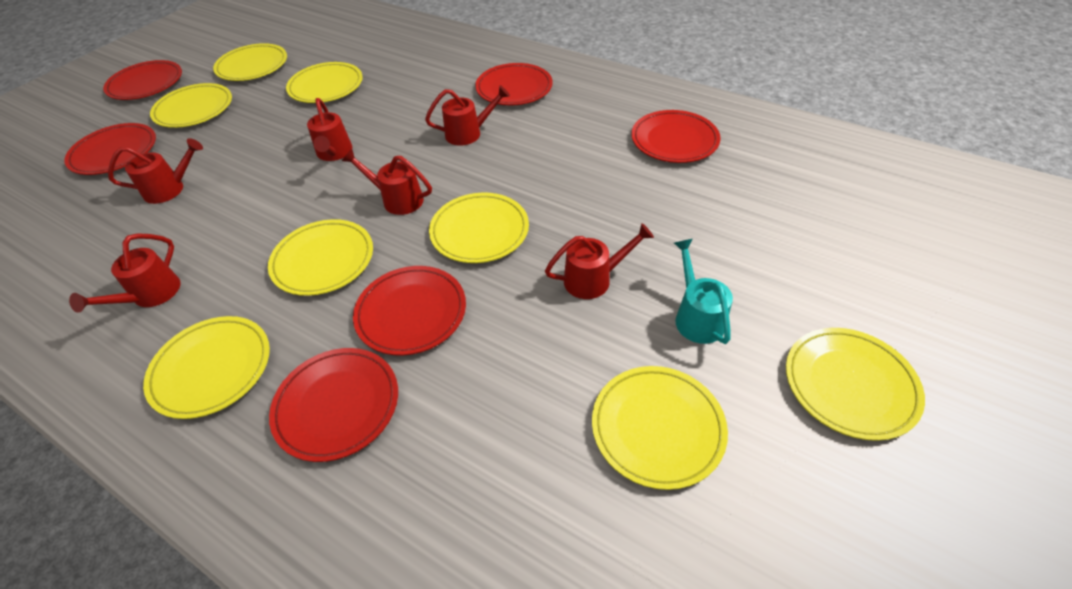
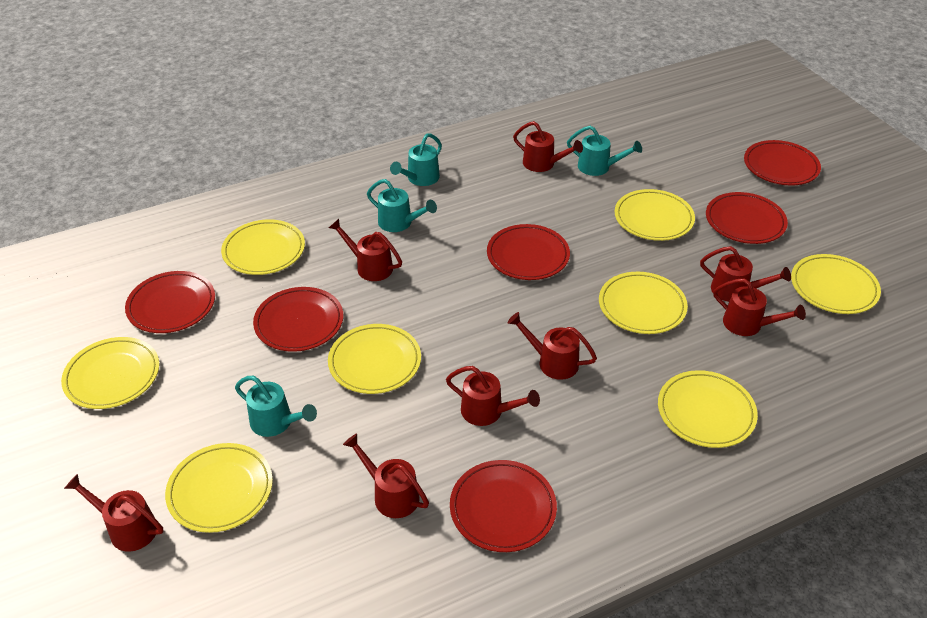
red watering can: 6 -> 8
turquoise watering can: 1 -> 4

